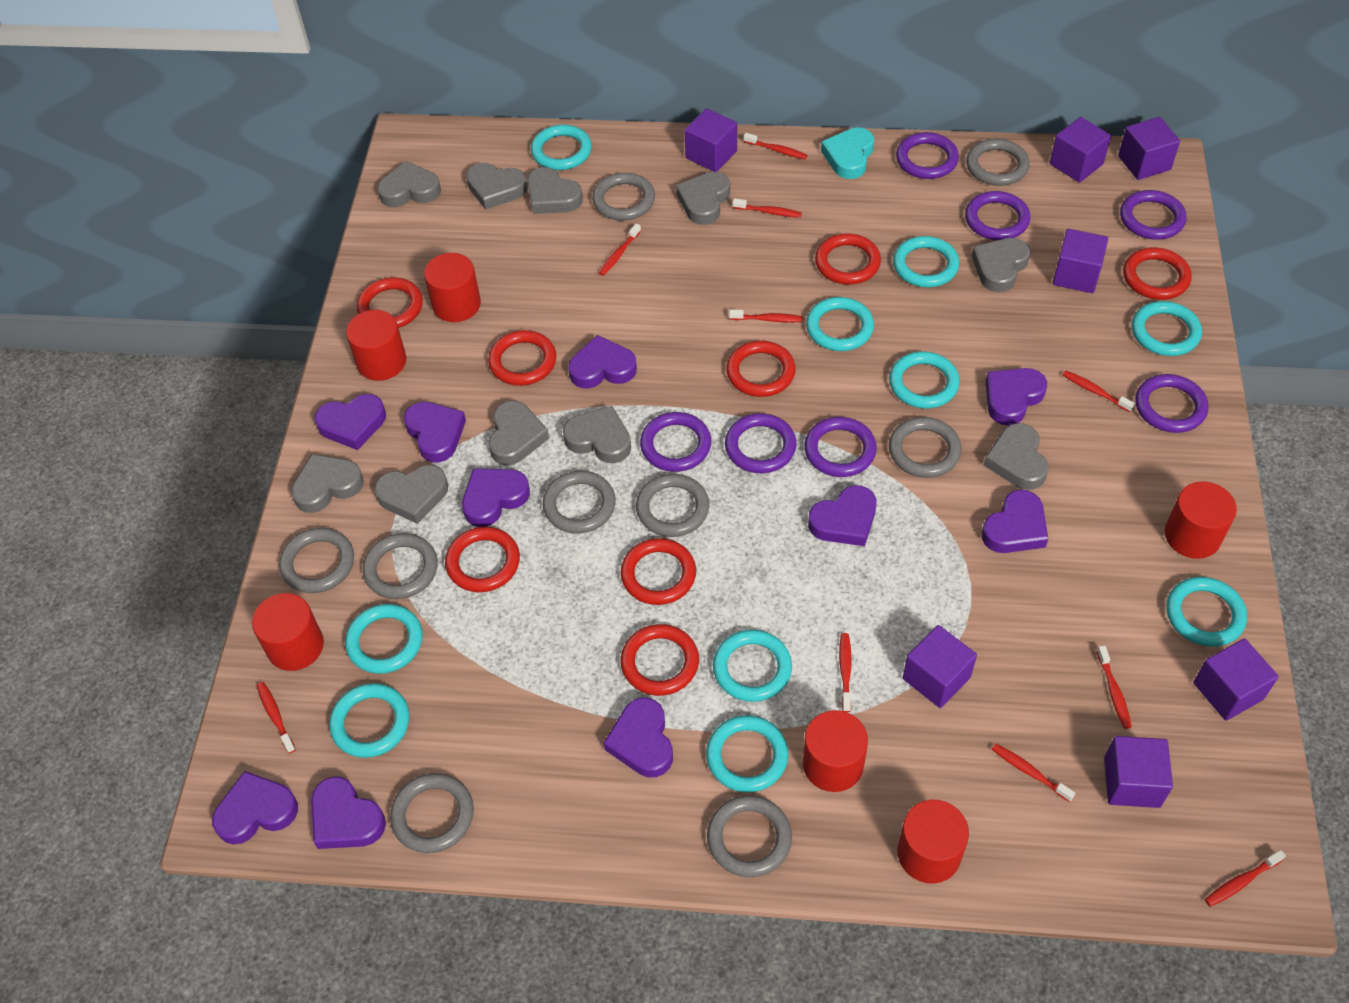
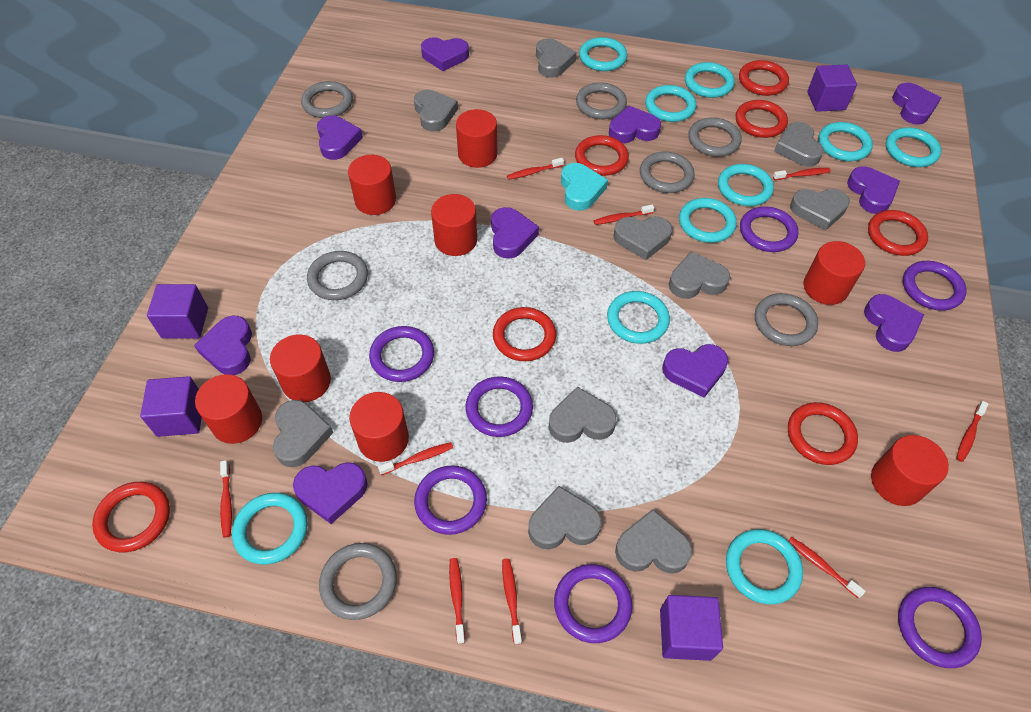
grey ring: 9 -> 7
purple cube: 7 -> 4
red cylinder: 6 -> 8
red ring: 8 -> 7
red toothbrush: 10 -> 9

